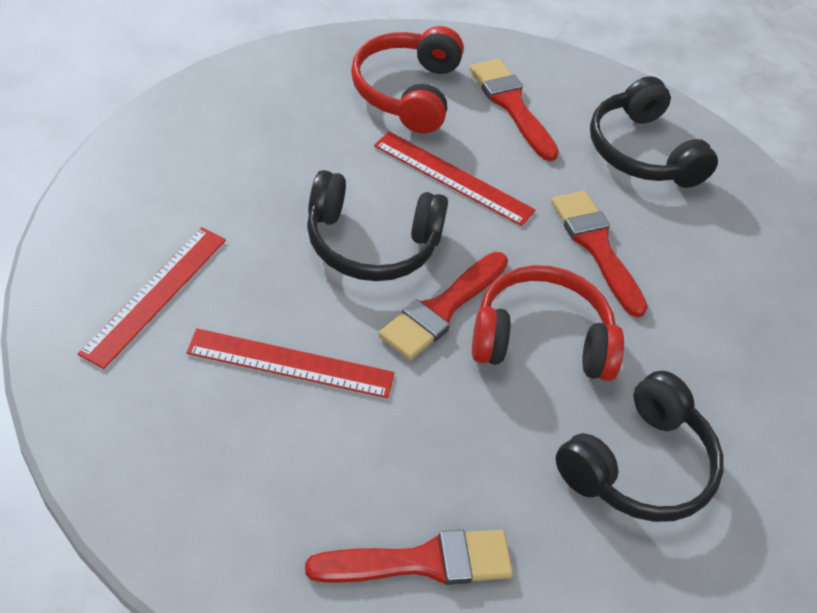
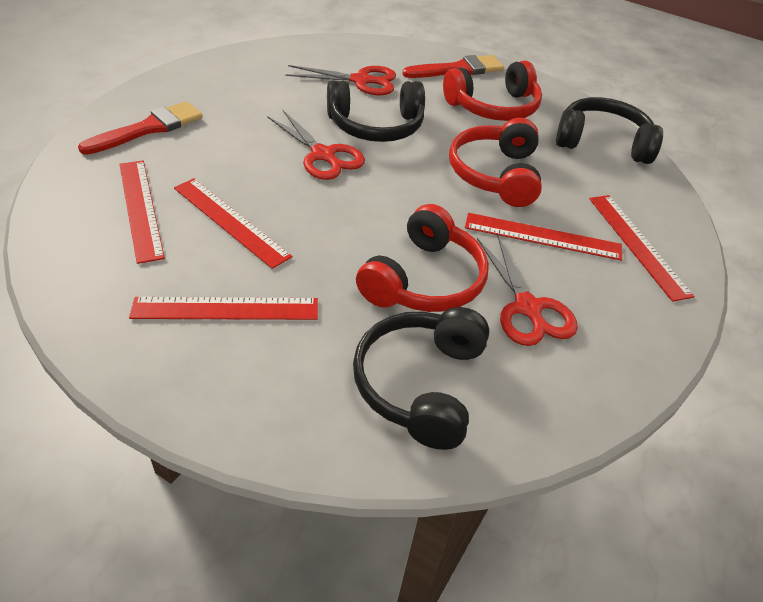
red brush: 4 -> 2
red headphones: 2 -> 3
red ruler: 3 -> 5
red scissors: 0 -> 3

